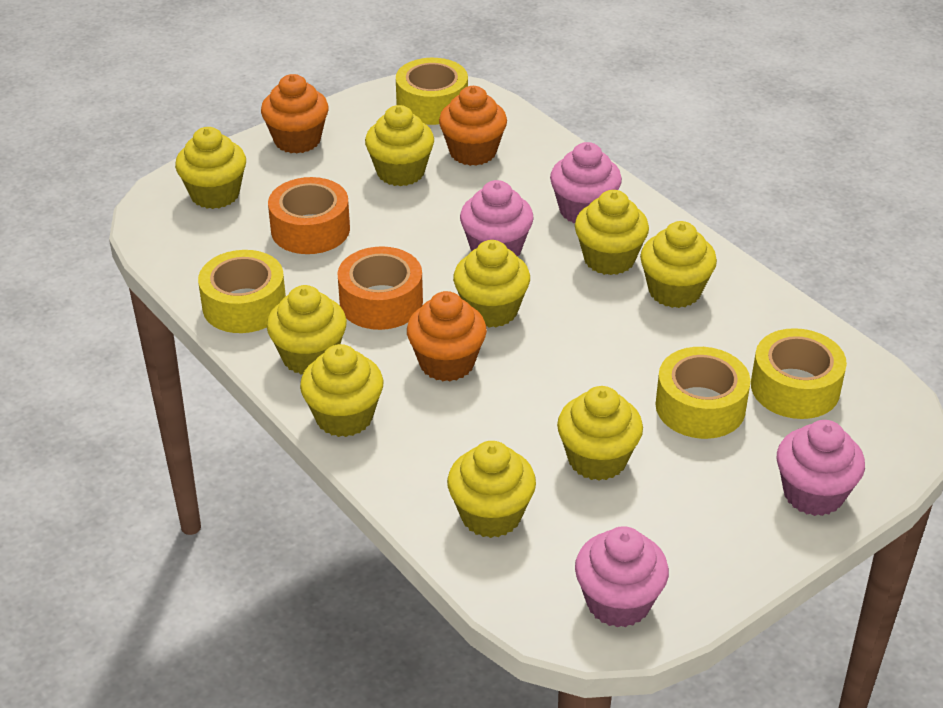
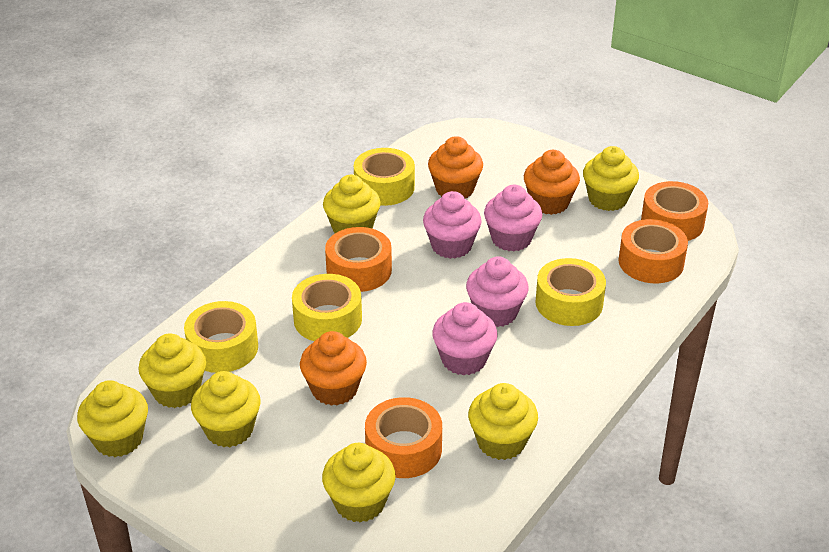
orange tape: 2 -> 4
yellow cupcake: 9 -> 7

